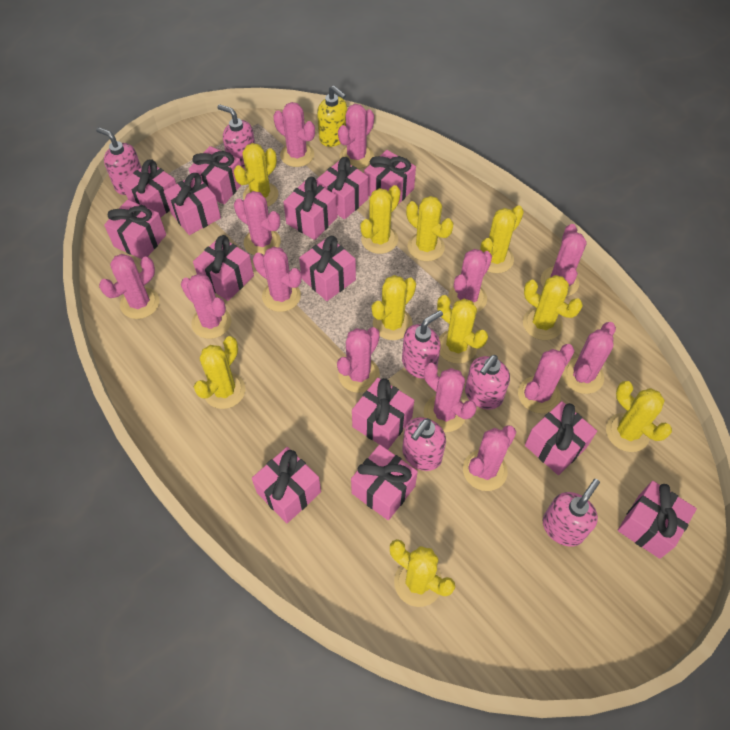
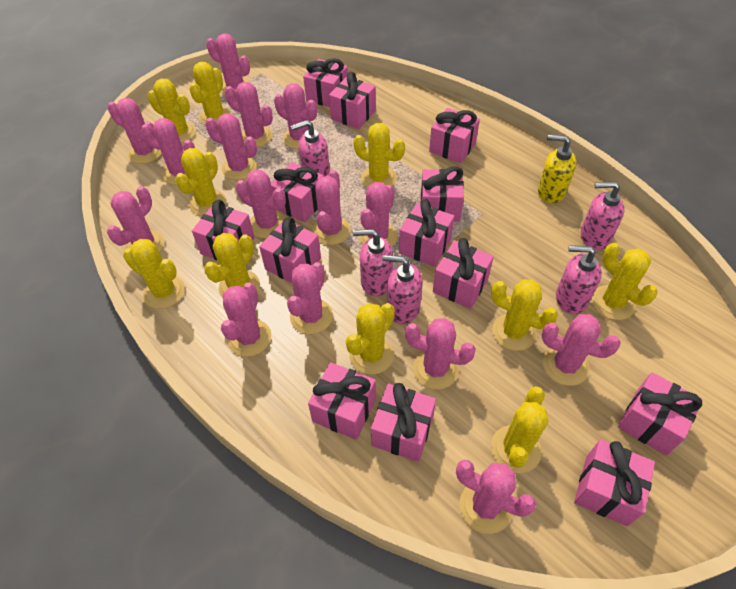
pink cactus: 13 -> 15
pink gift: 14 -> 13
pink soap dispenser: 6 -> 5

